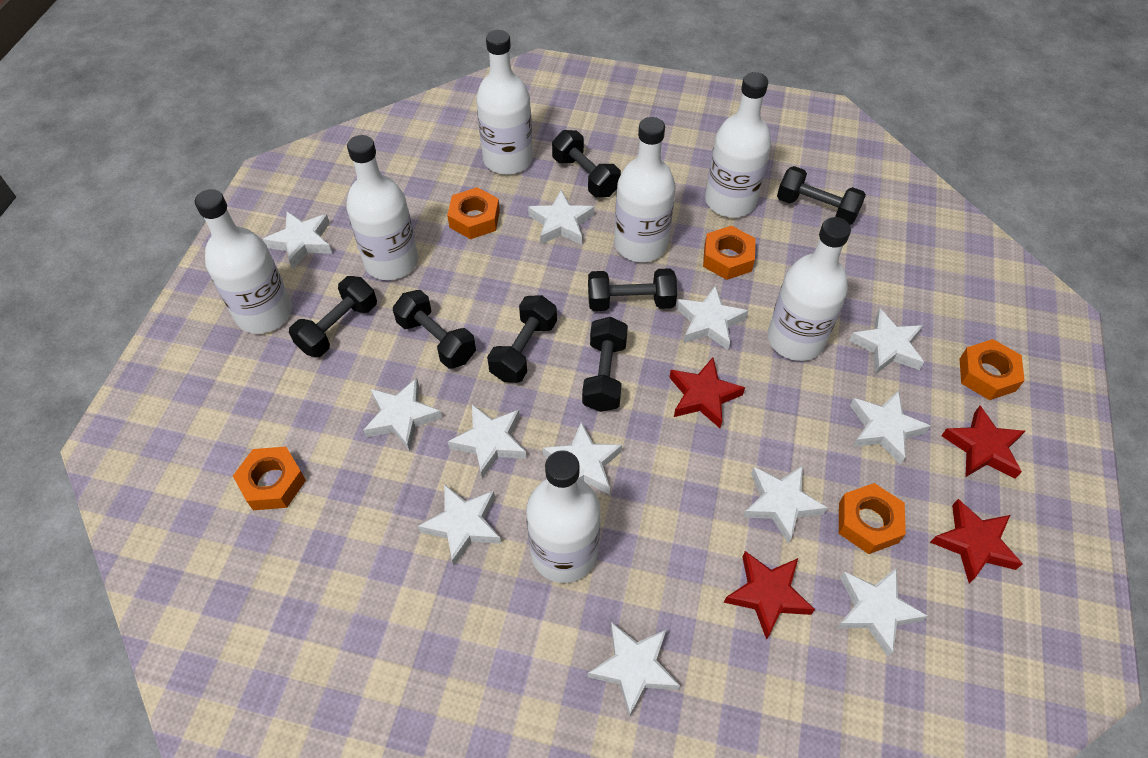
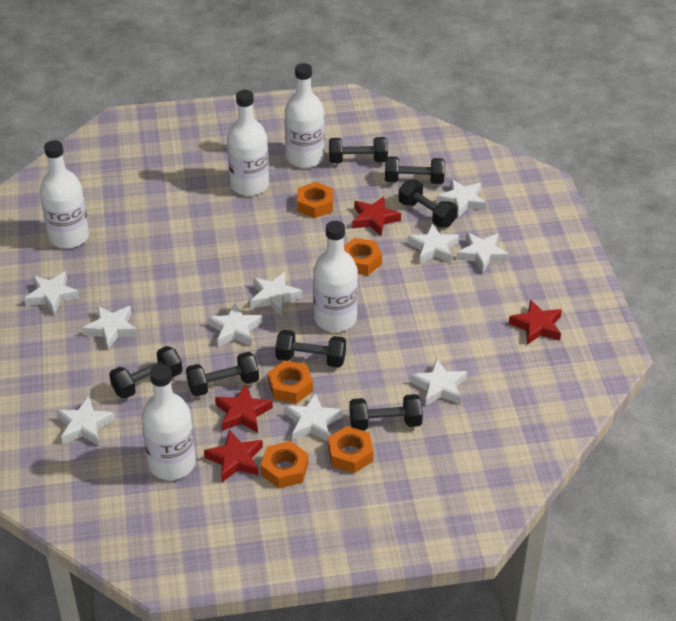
white bottle: 7 -> 5
white star: 12 -> 10

